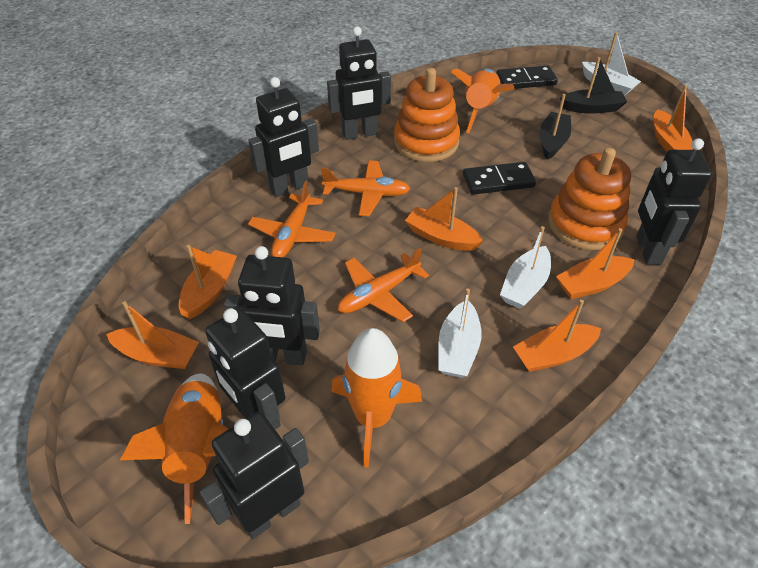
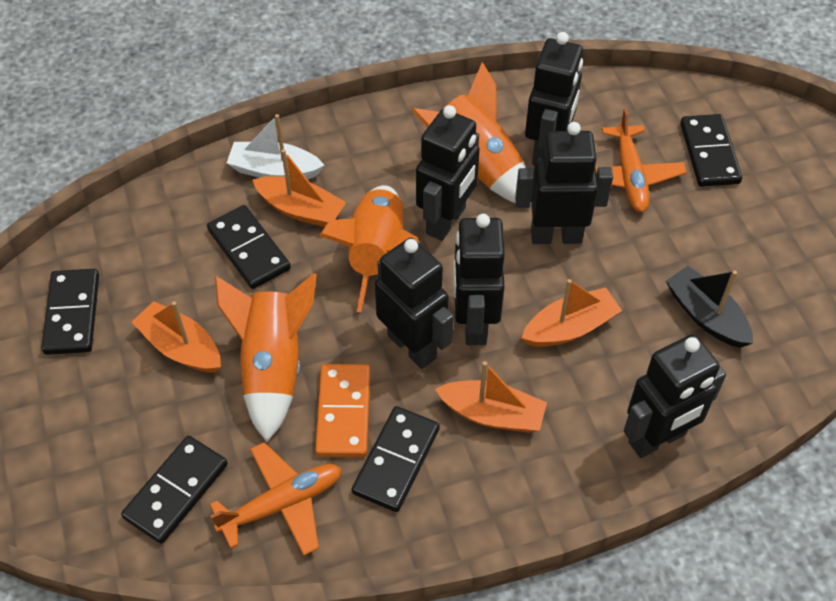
black boat: 2 -> 1
black domino: 2 -> 5
orange boat: 6 -> 4
orange domino: 0 -> 1
orange plane: 3 -> 2
orange stacking toy: 2 -> 0
white boat: 3 -> 1

